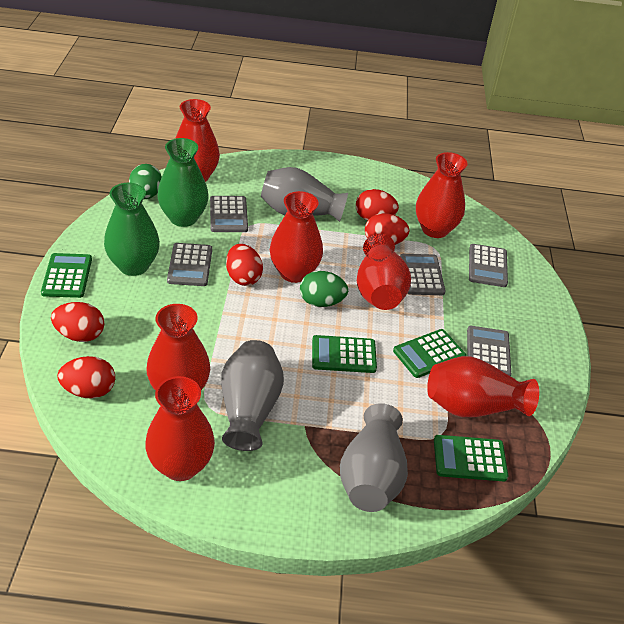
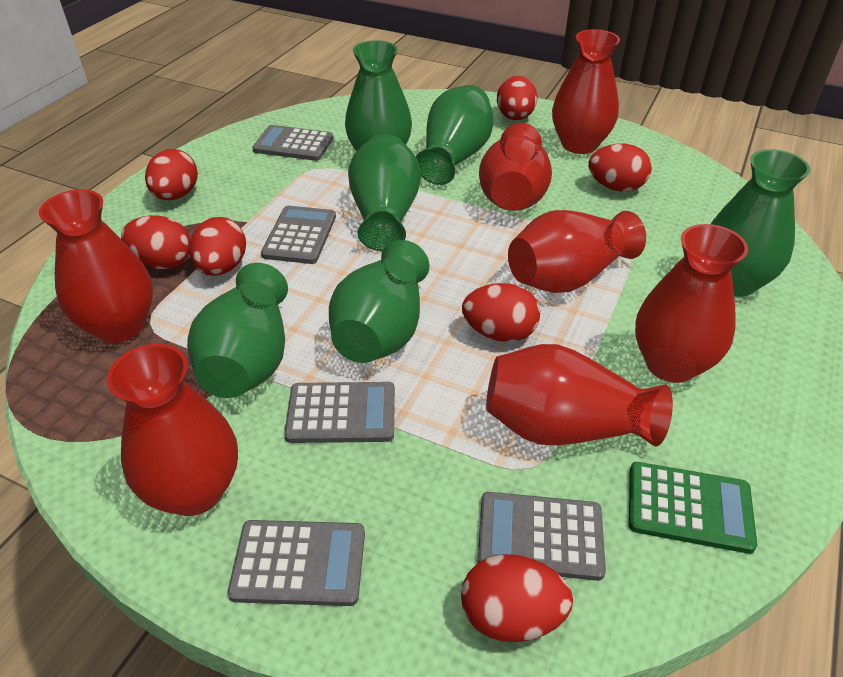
green calculator: 4 -> 1
green egg: 2 -> 0
green vase: 2 -> 6
grey vase: 3 -> 0
red egg: 5 -> 7

